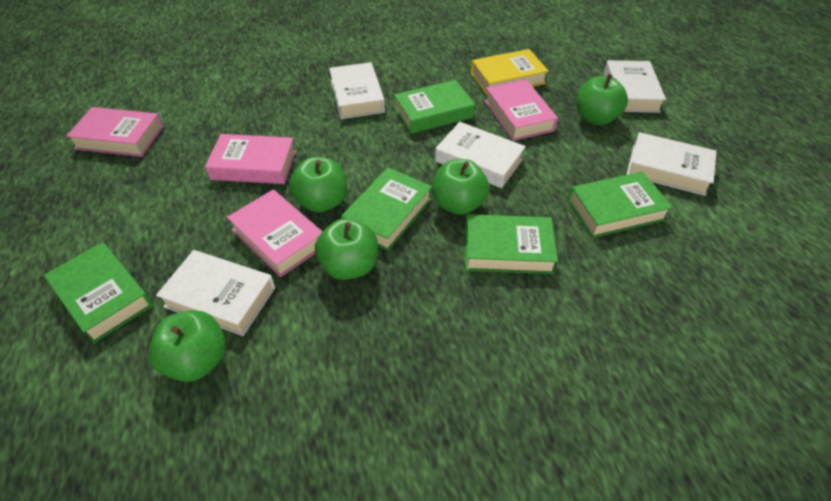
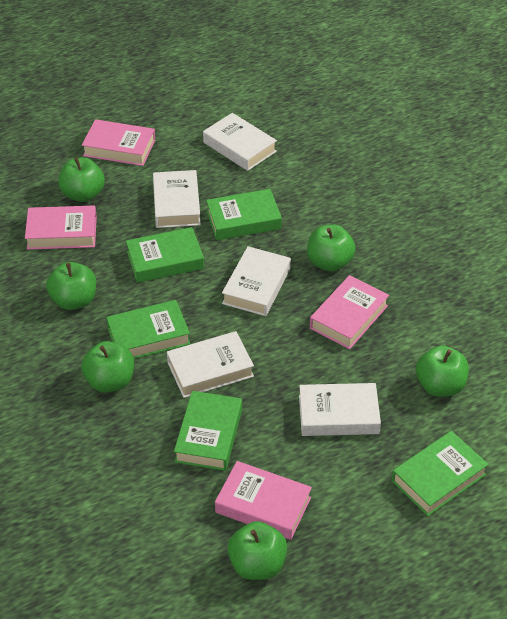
green apple: 5 -> 6
yellow book: 1 -> 0

